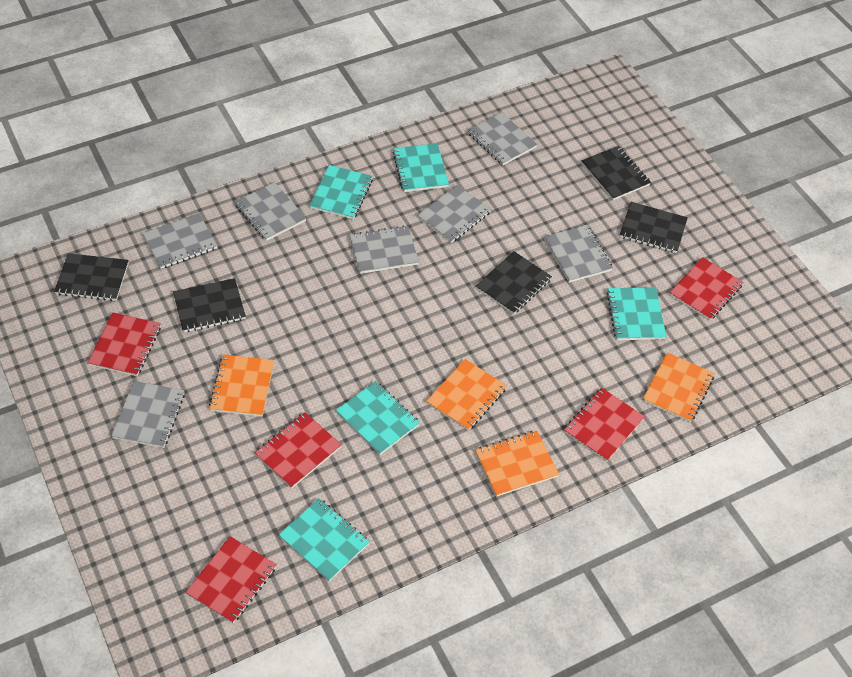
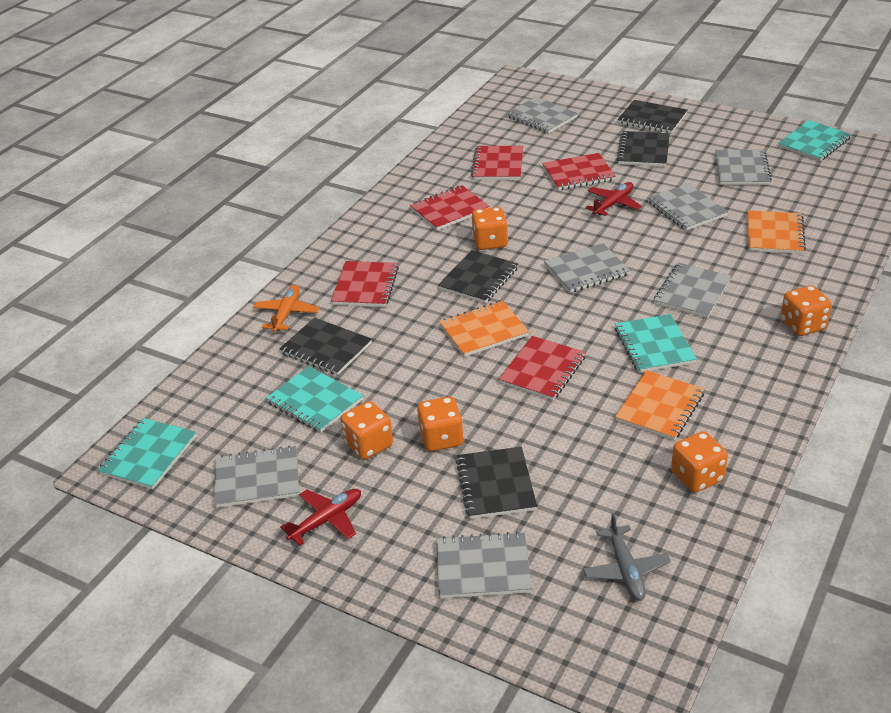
grey plane: 0 -> 1
orange dice: 0 -> 5
orange notebook: 4 -> 3
orange plane: 0 -> 1
red plane: 0 -> 2
turquoise notebook: 5 -> 4

